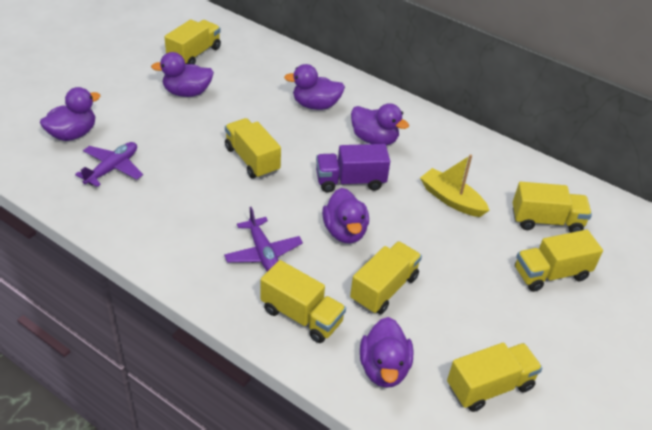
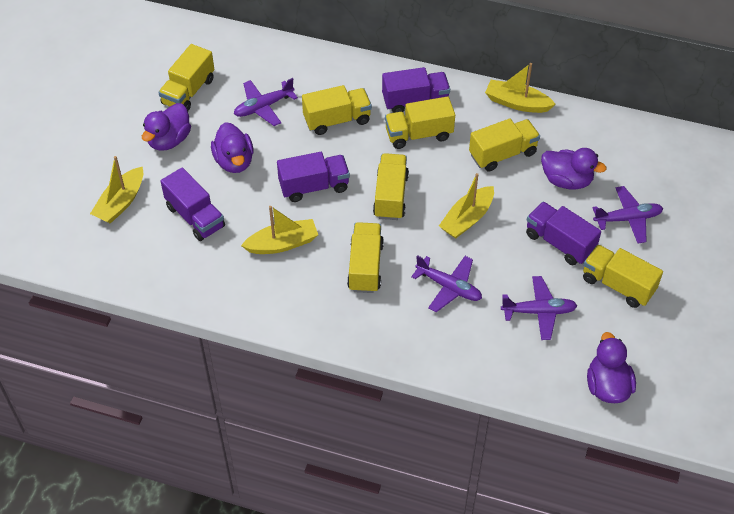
purple duck: 6 -> 4
purple plane: 2 -> 4
purple truck: 1 -> 4
yellow boat: 1 -> 4

